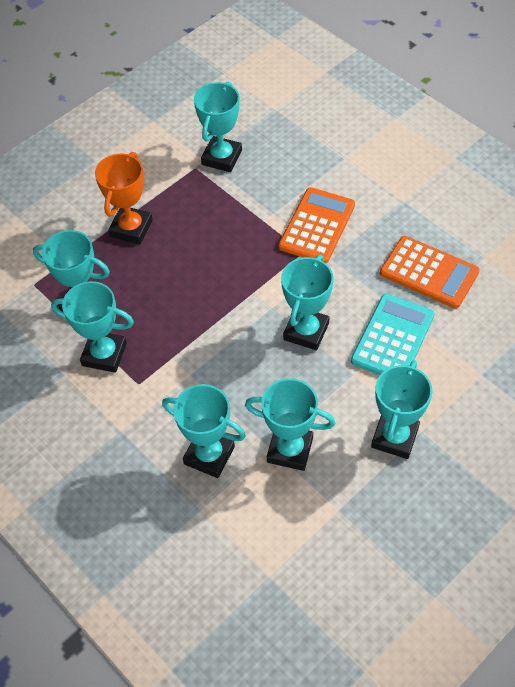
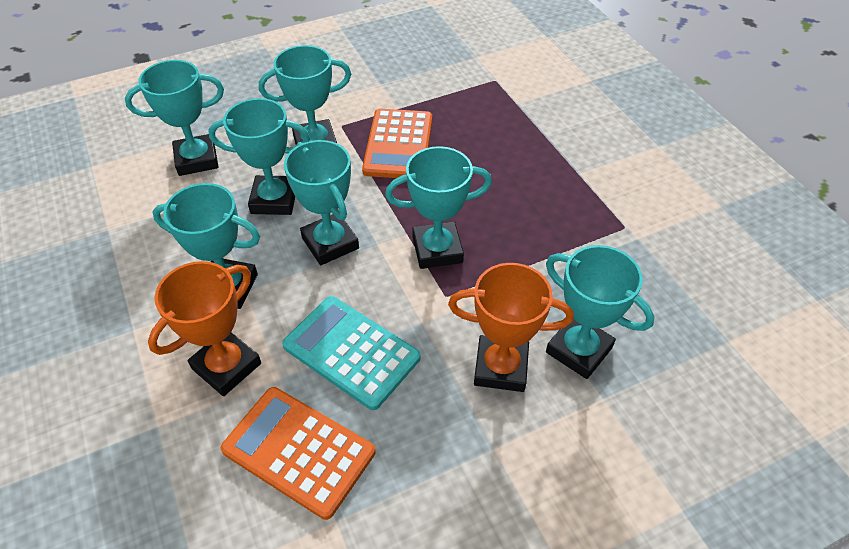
orange trophy: 1 -> 2

